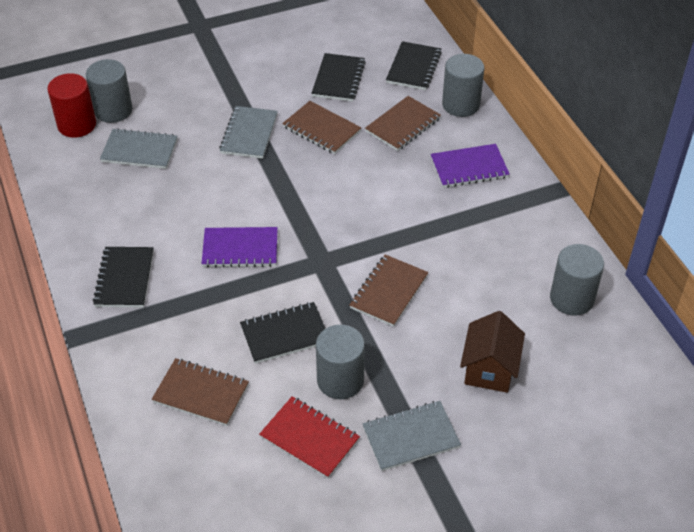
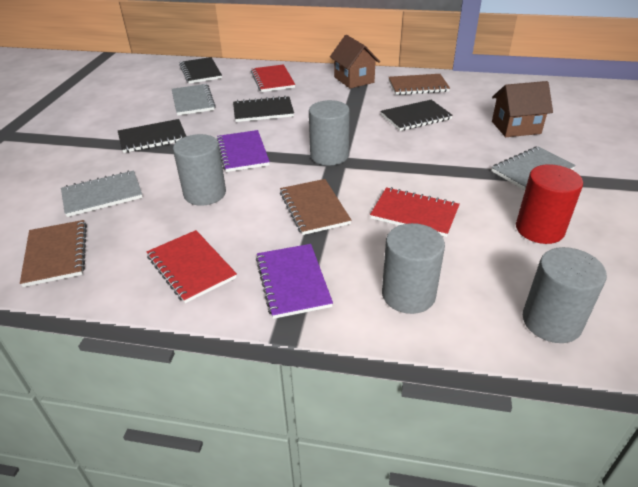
brown house: 1 -> 2
brown notebook: 4 -> 3
red notebook: 1 -> 3

